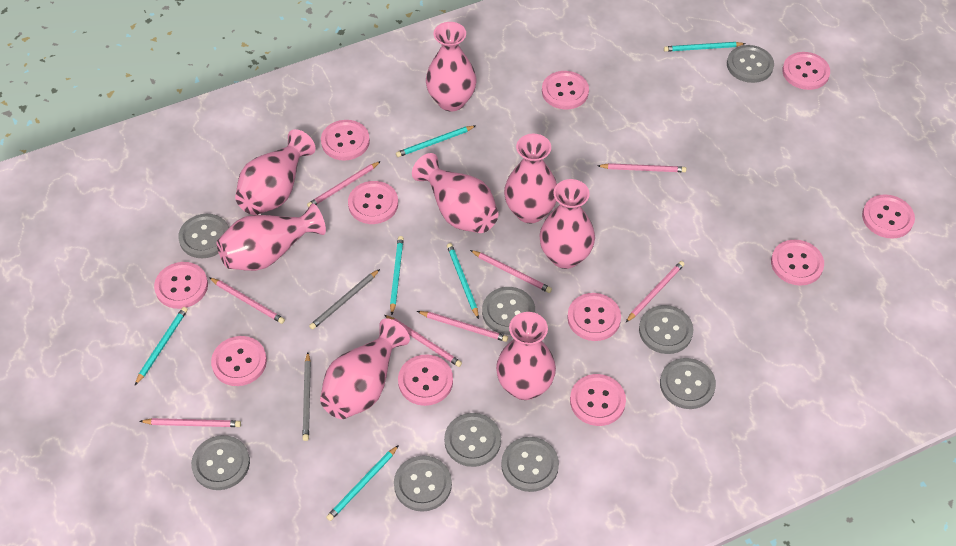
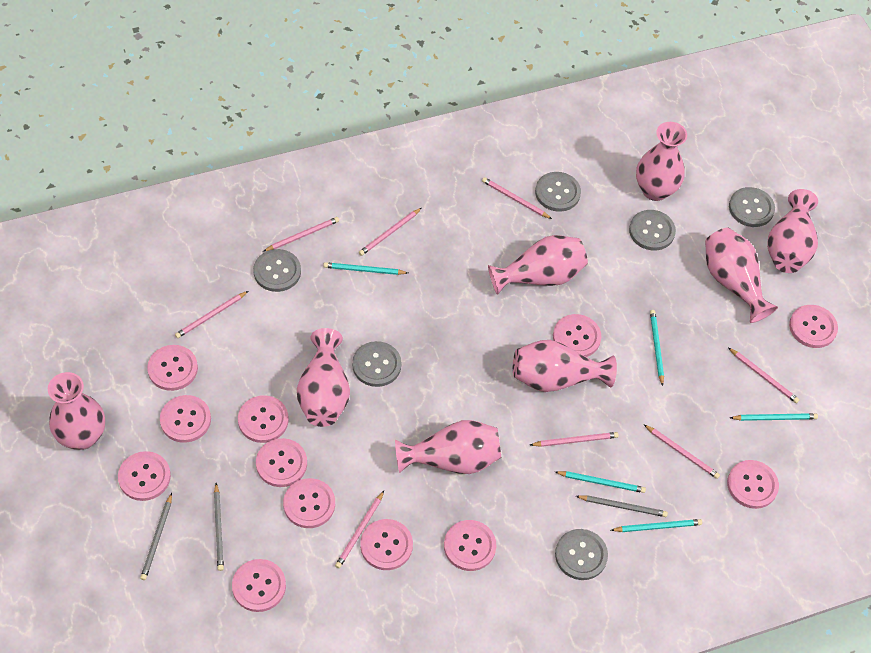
grey button: 9 -> 6
grey pencil: 2 -> 3
pink button: 11 -> 12
turquoise pencil: 6 -> 5

